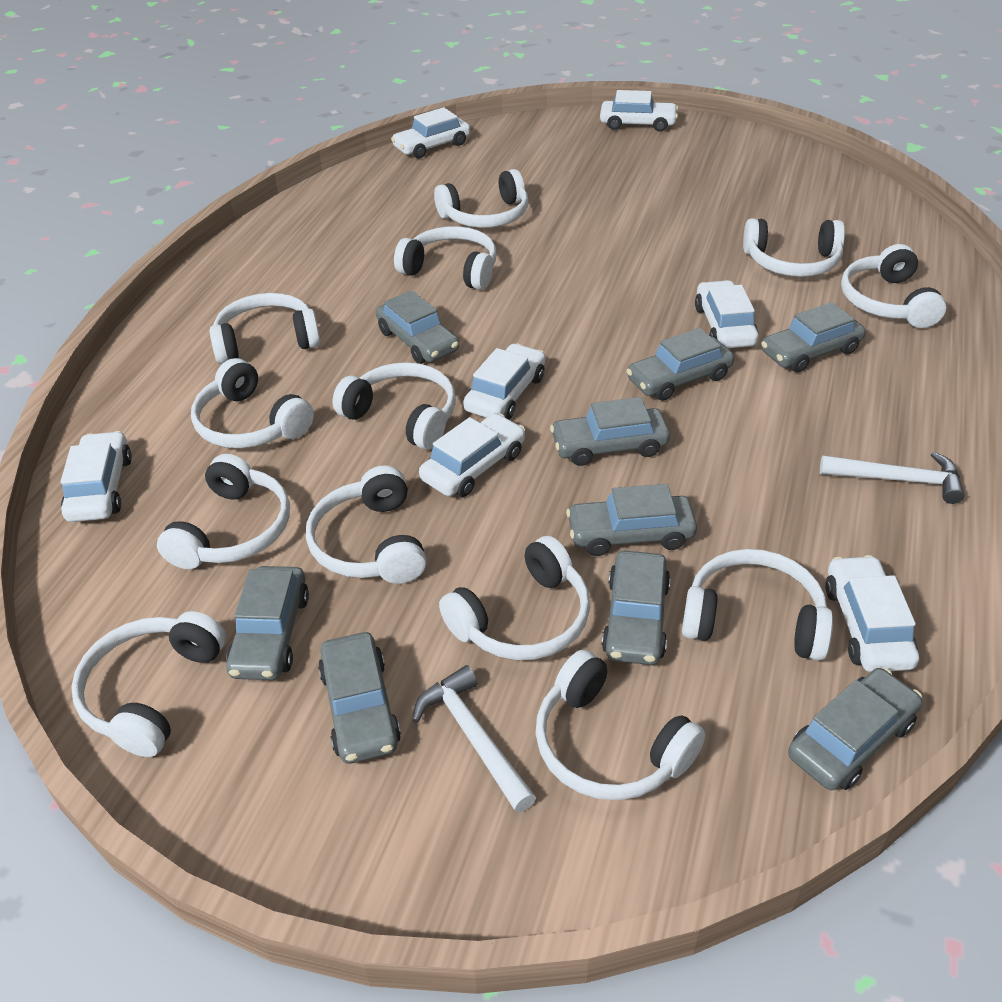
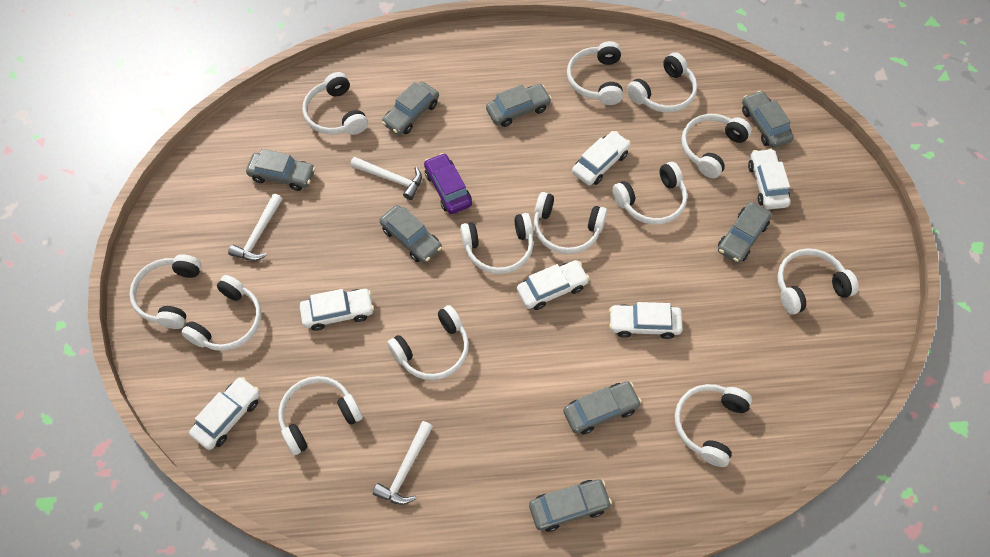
grey car: 9 -> 8
purple car: 0 -> 1
white car: 7 -> 6
white hammer: 2 -> 3

